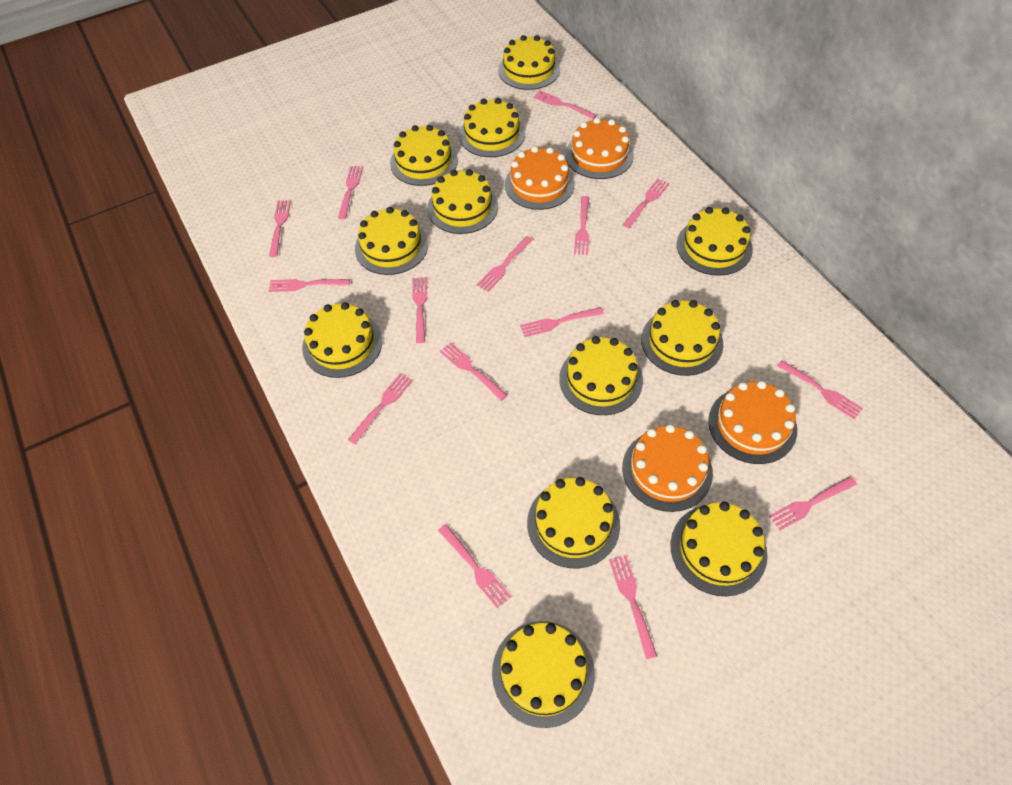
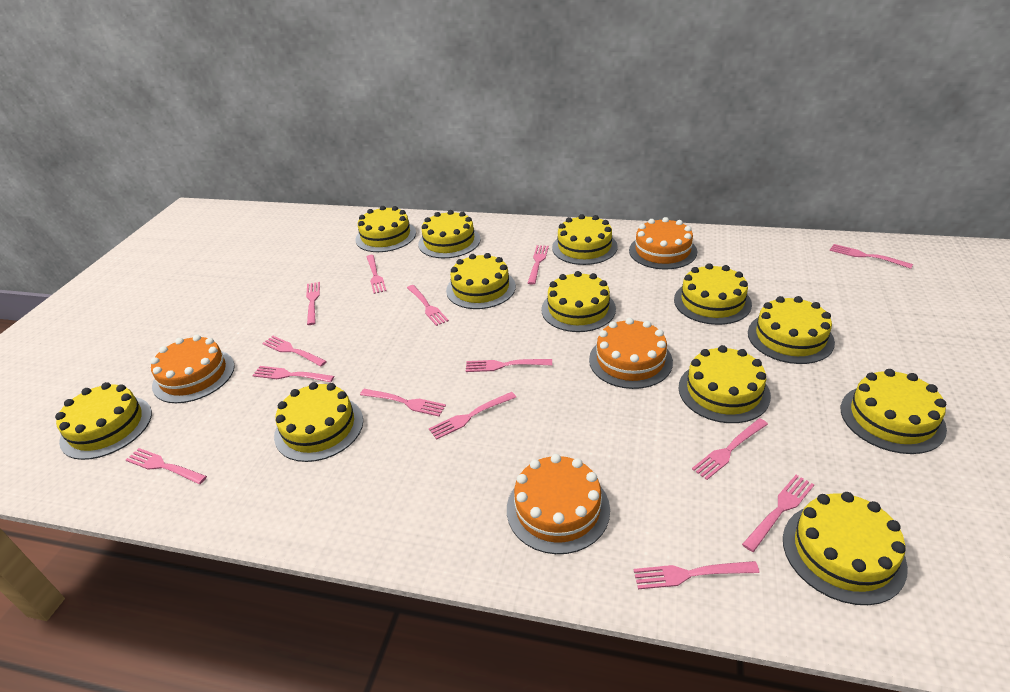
pink fork: 15 -> 14

